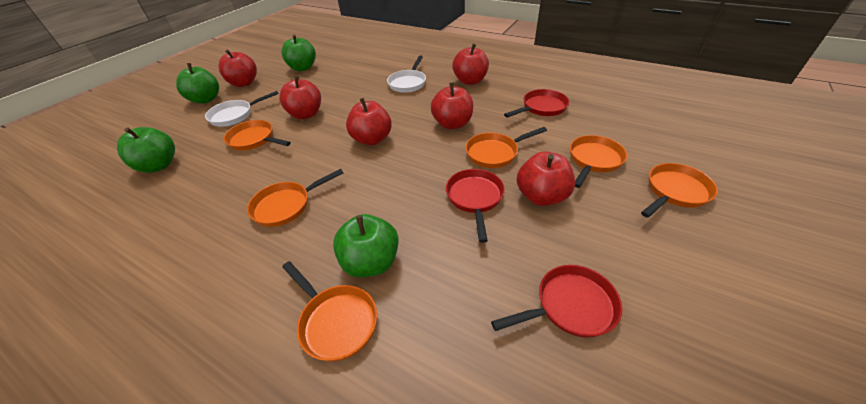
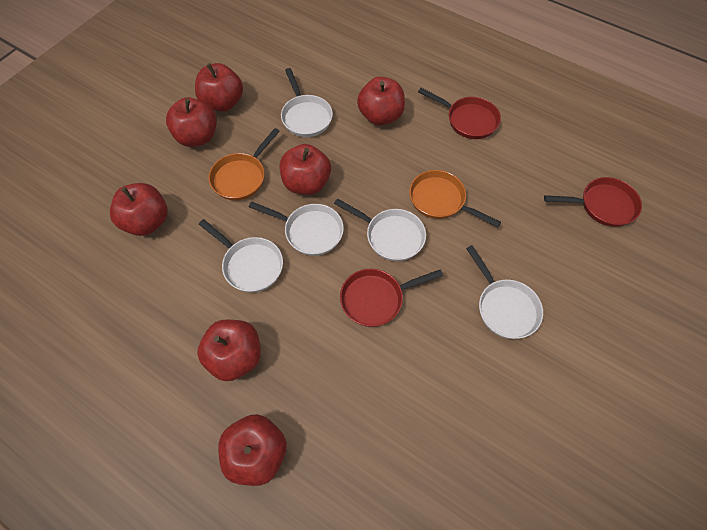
green apple: 4 -> 0
orange pan: 6 -> 2
red apple: 6 -> 7
white pan: 2 -> 5

